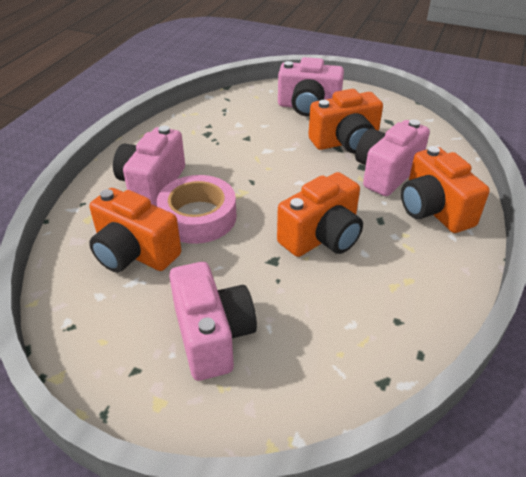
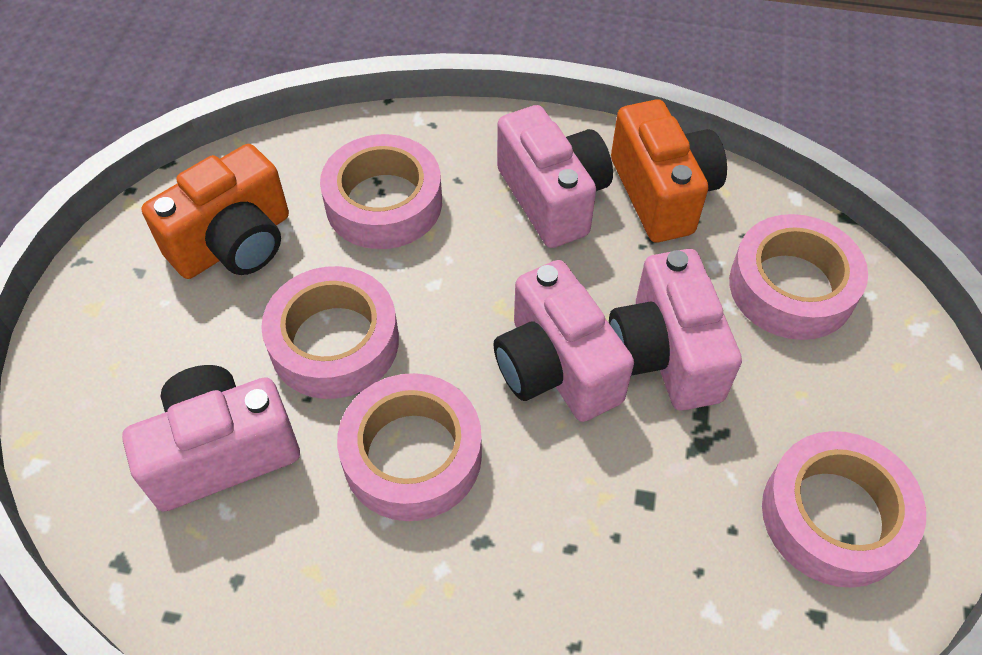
orange camera: 4 -> 2
pink tape: 1 -> 5

